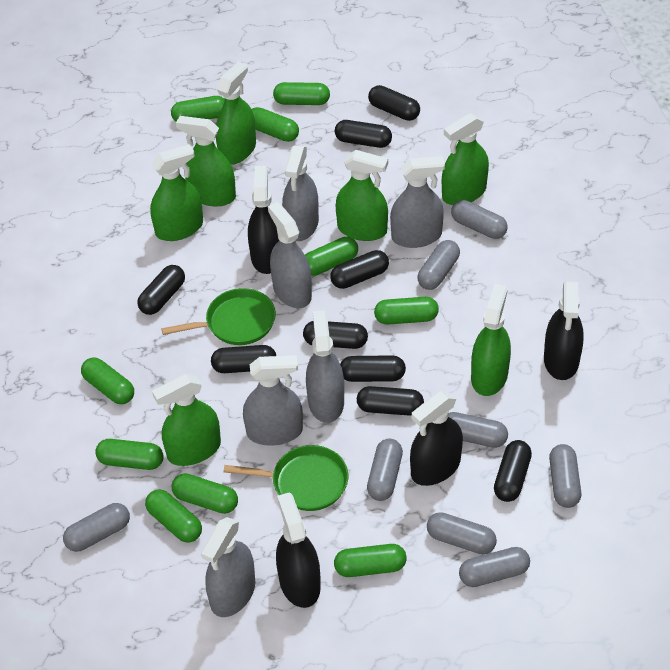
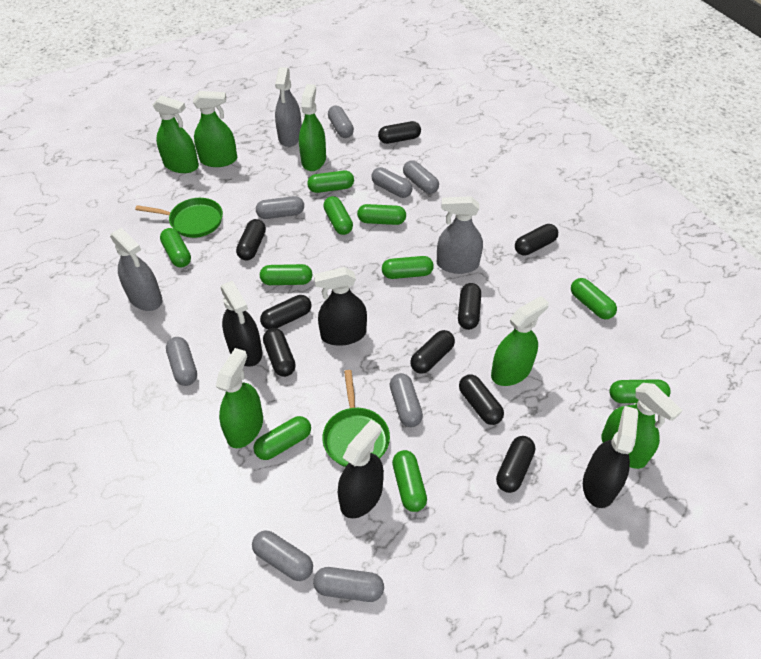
green spray bottle: 7 -> 6
grey spray bottle: 6 -> 3

